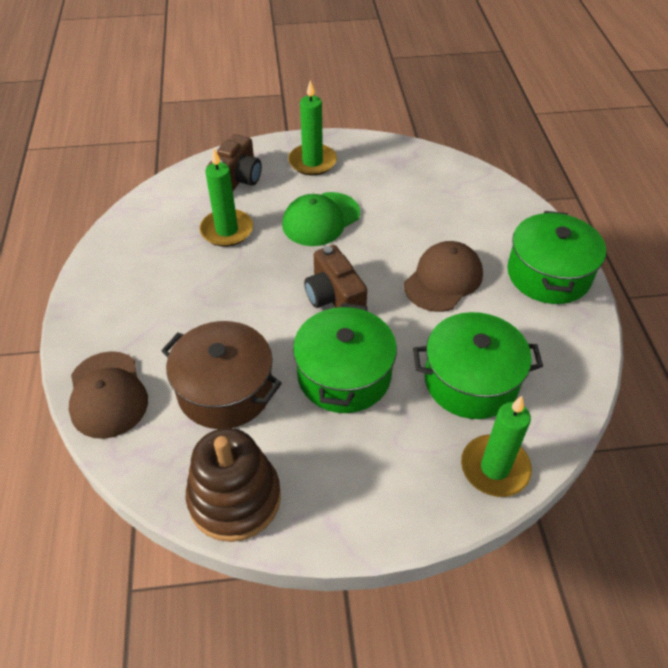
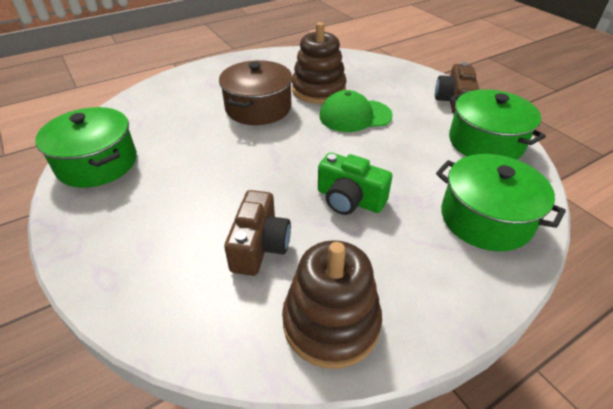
brown cap: 2 -> 0
brown stacking toy: 1 -> 2
green camera: 0 -> 1
green candle: 3 -> 0

